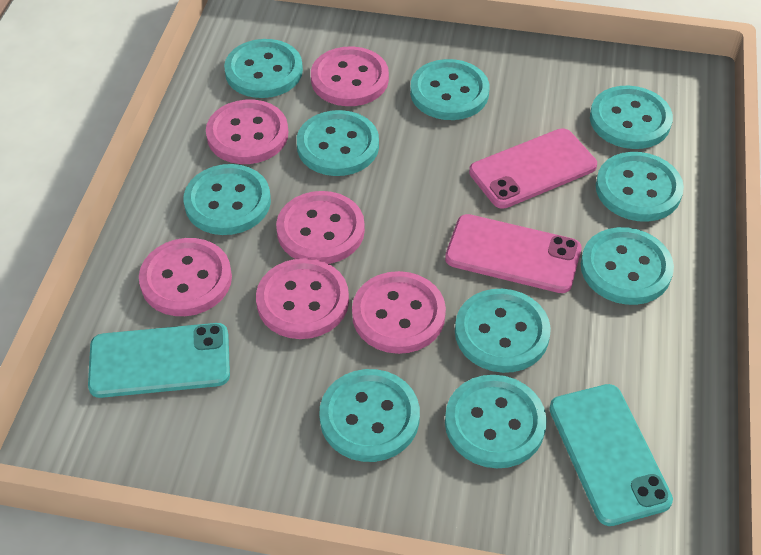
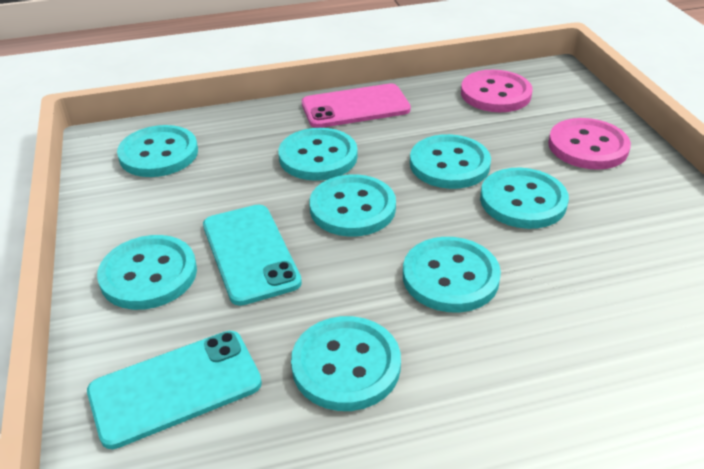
pink button: 6 -> 2
pink phone: 2 -> 1
turquoise button: 10 -> 8

